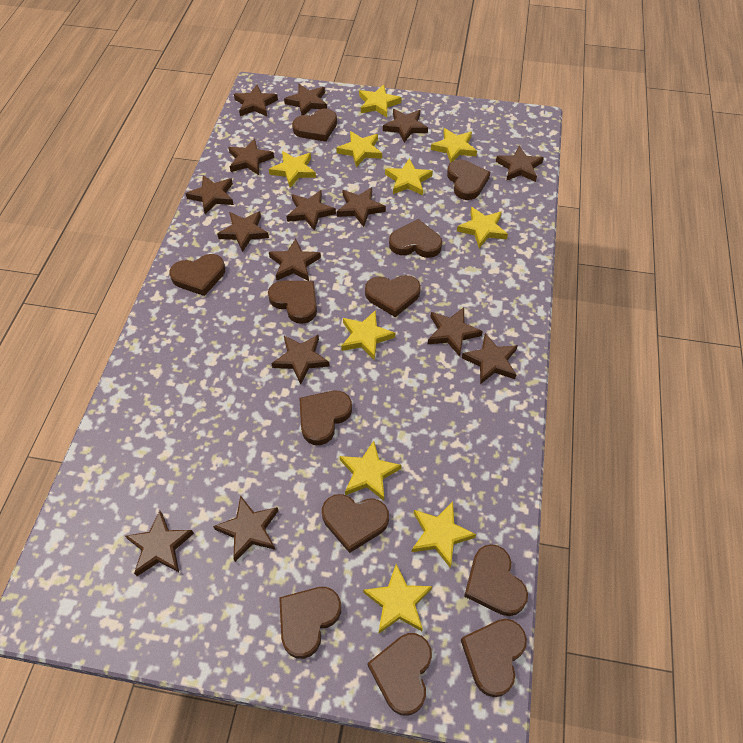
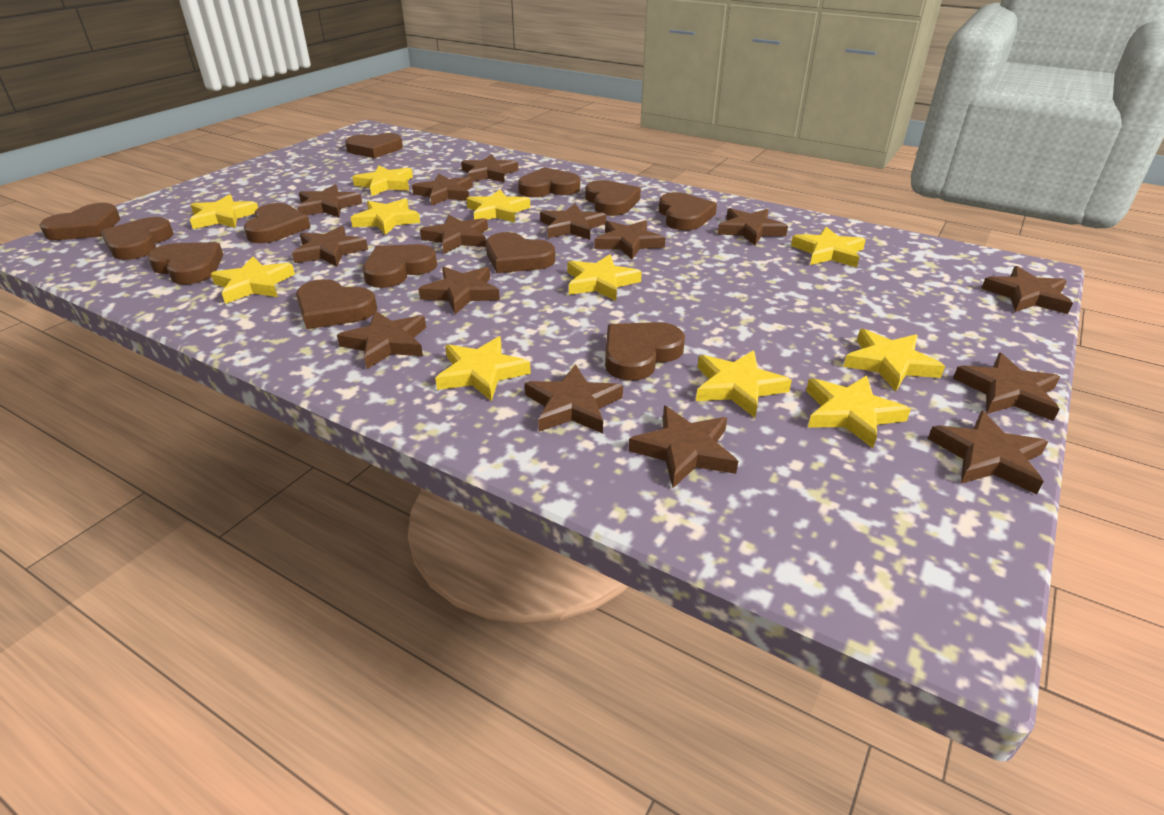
yellow star: 10 -> 11

